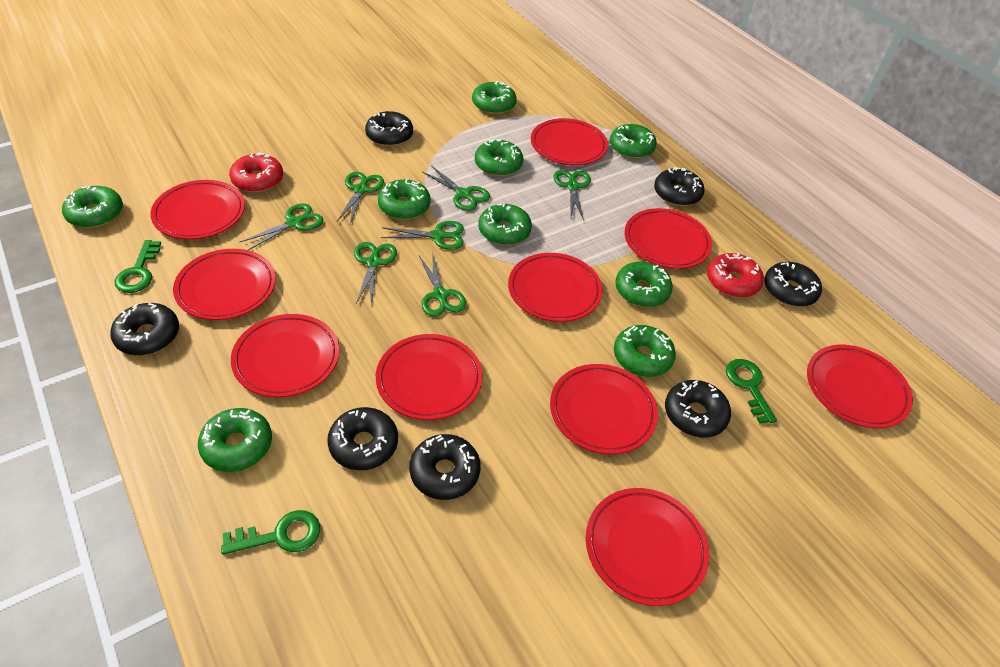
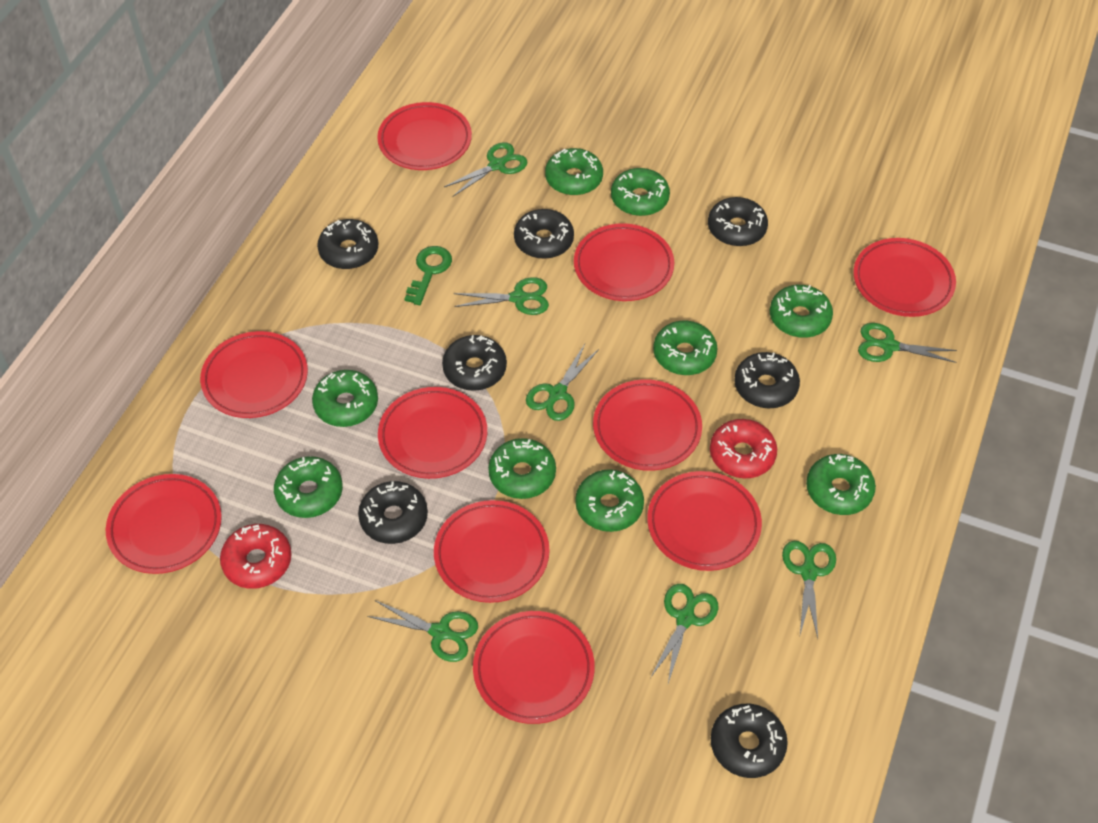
green key: 3 -> 1

